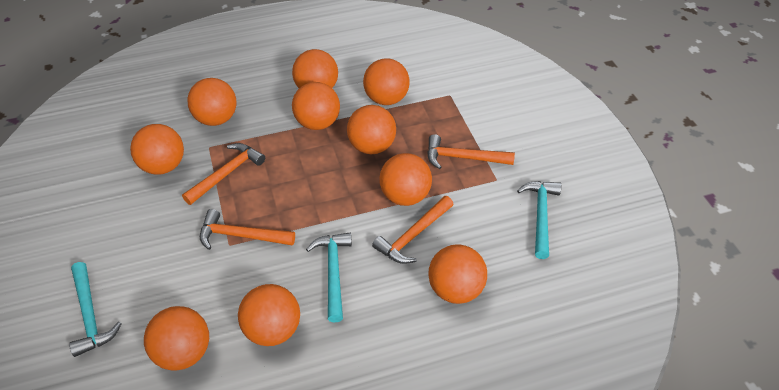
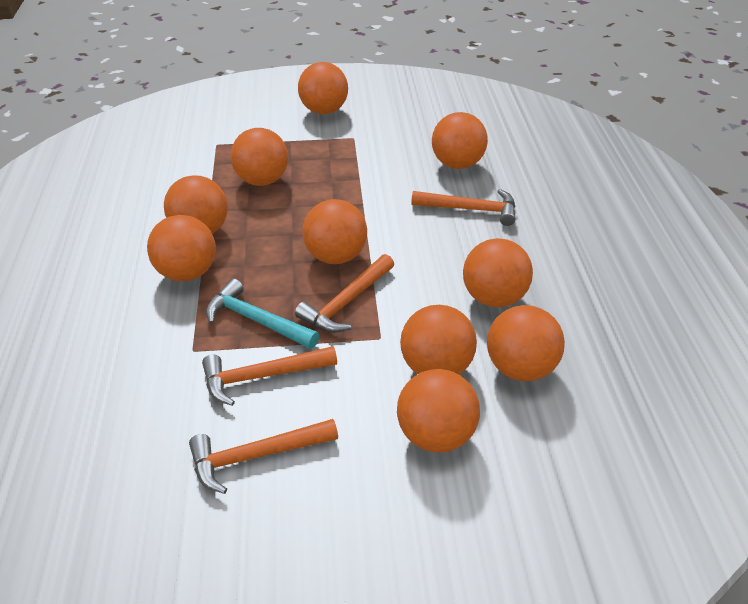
turquoise hammer: 3 -> 1

